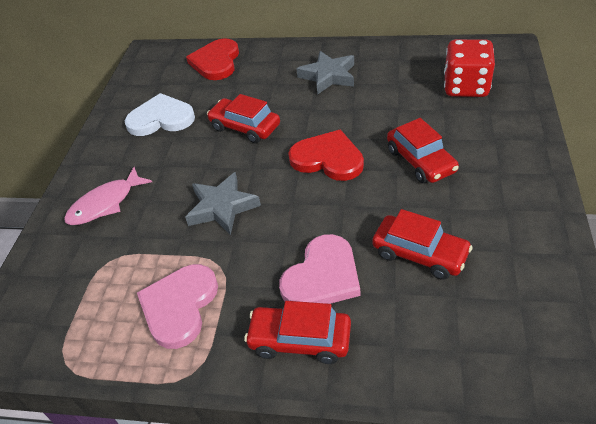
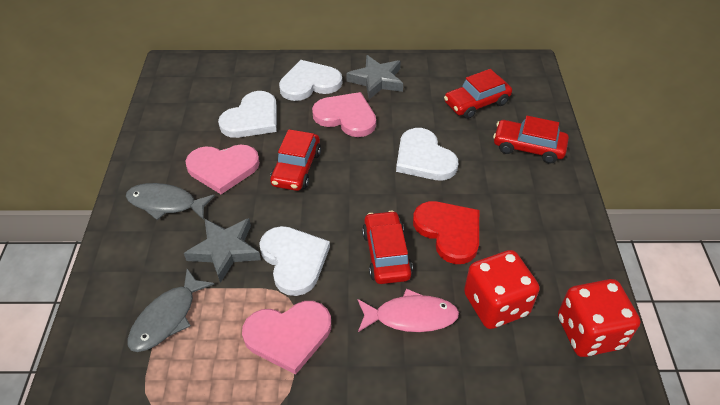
grey fish: 0 -> 2
pink heart: 2 -> 3
red dice: 1 -> 2
red heart: 2 -> 1
white heart: 1 -> 4

